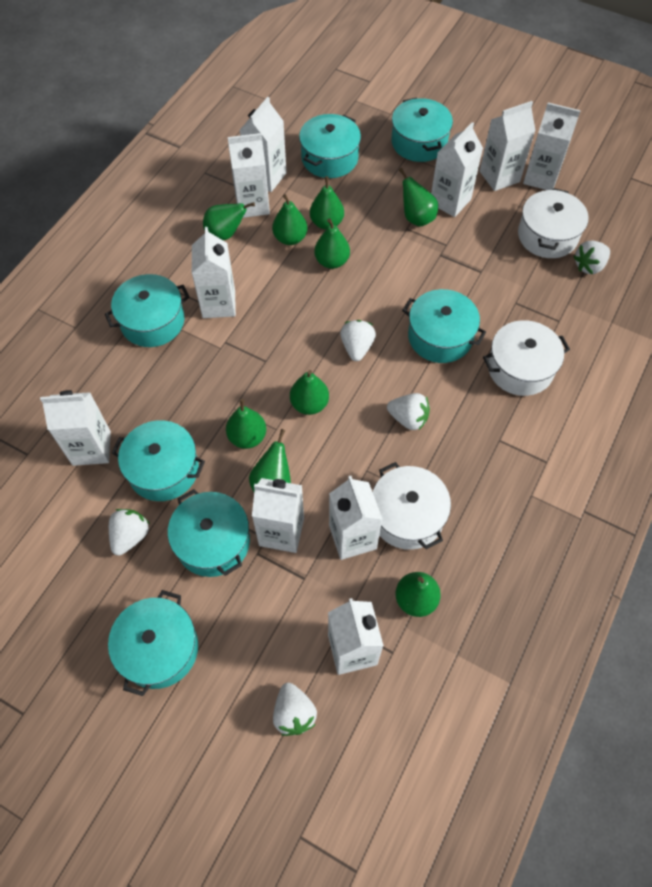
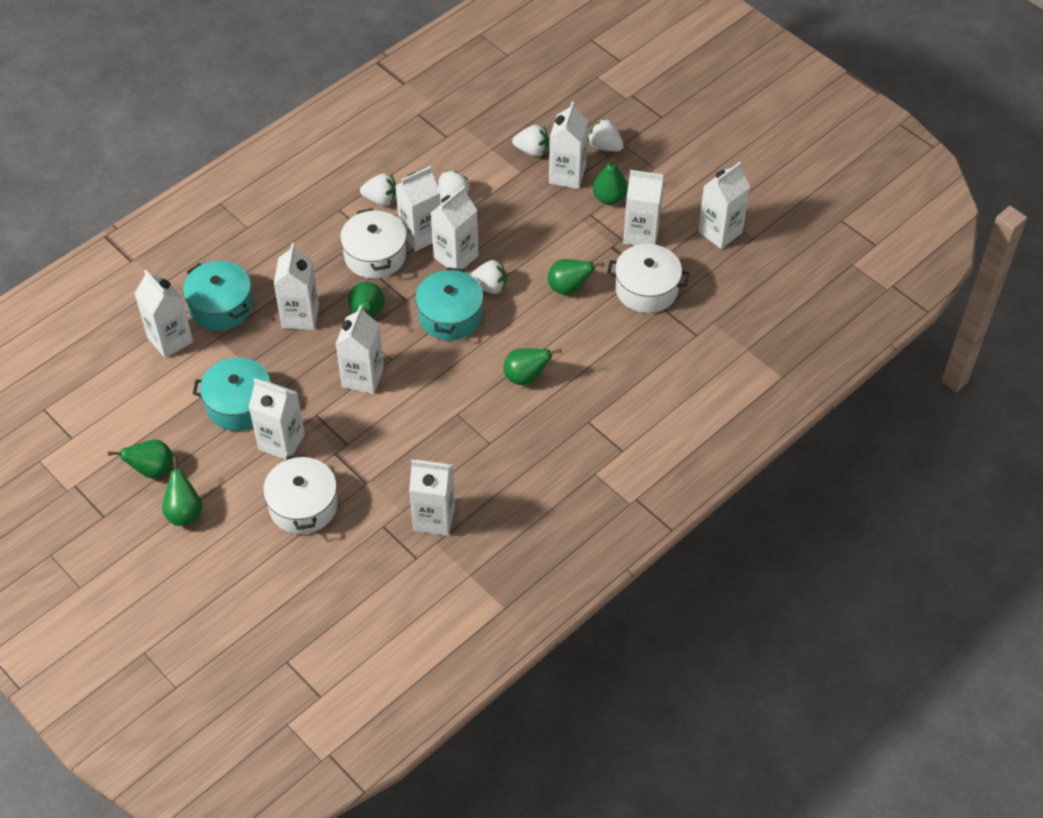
green pear: 9 -> 6
turquoise pot: 7 -> 3

